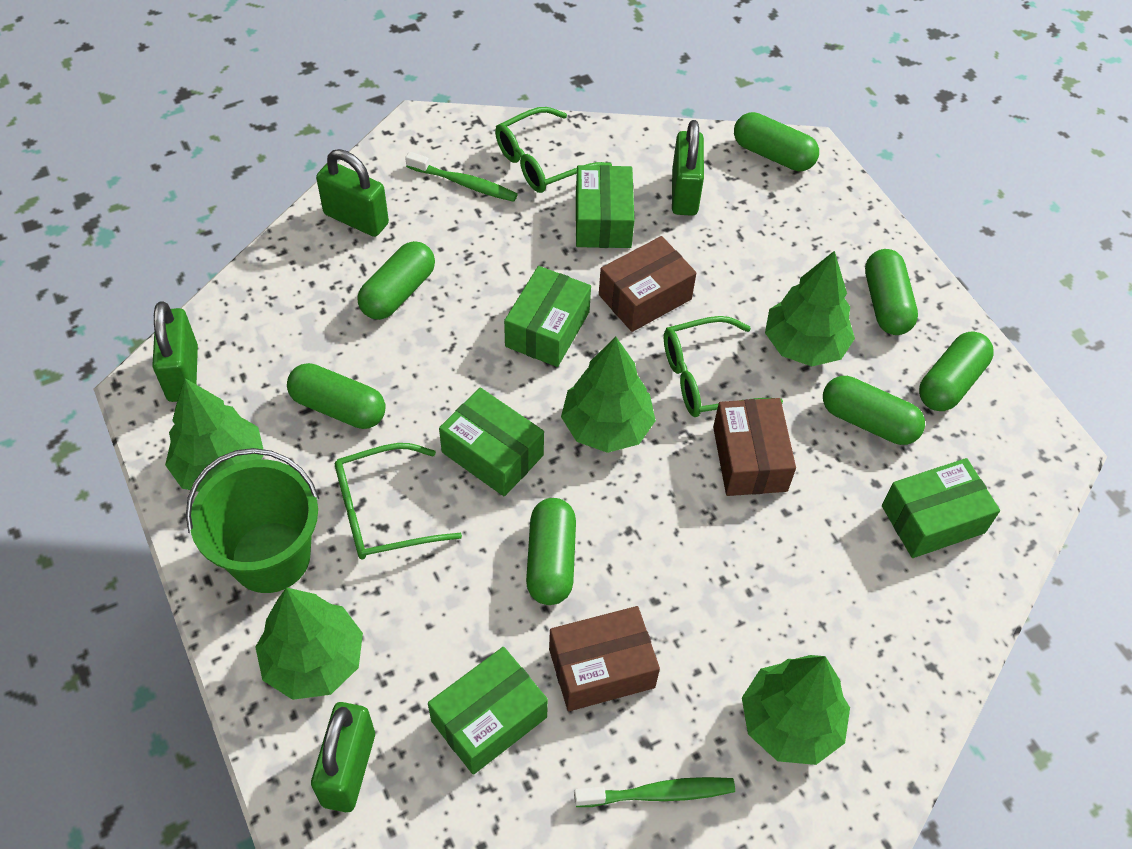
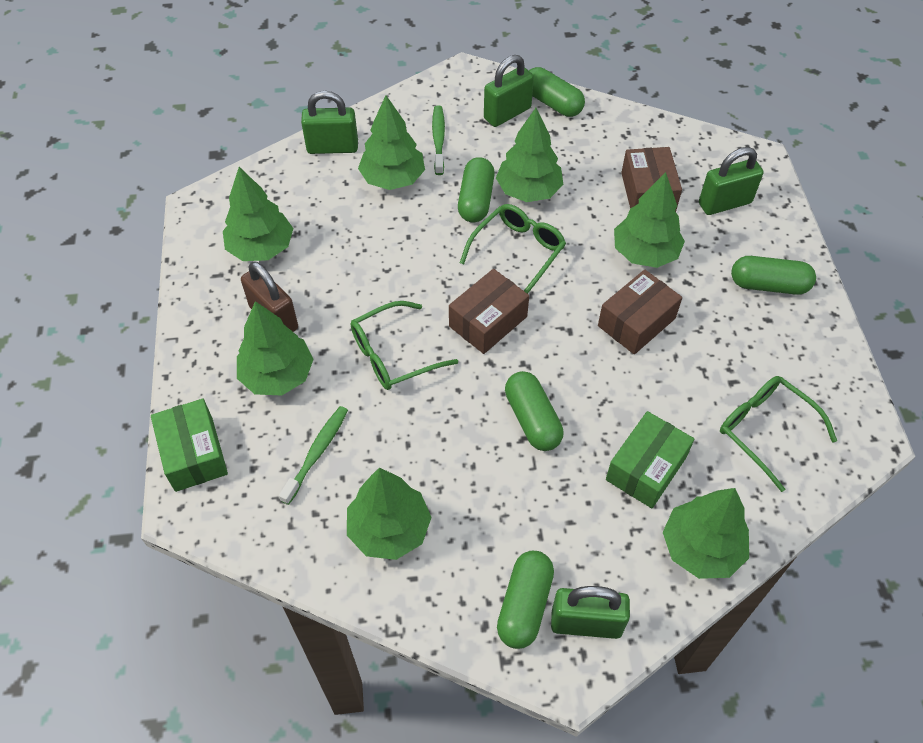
brown padlock: 0 -> 1
green box: 5 -> 2
green bucket: 1 -> 0
green capsule: 7 -> 5
green tree: 5 -> 7

